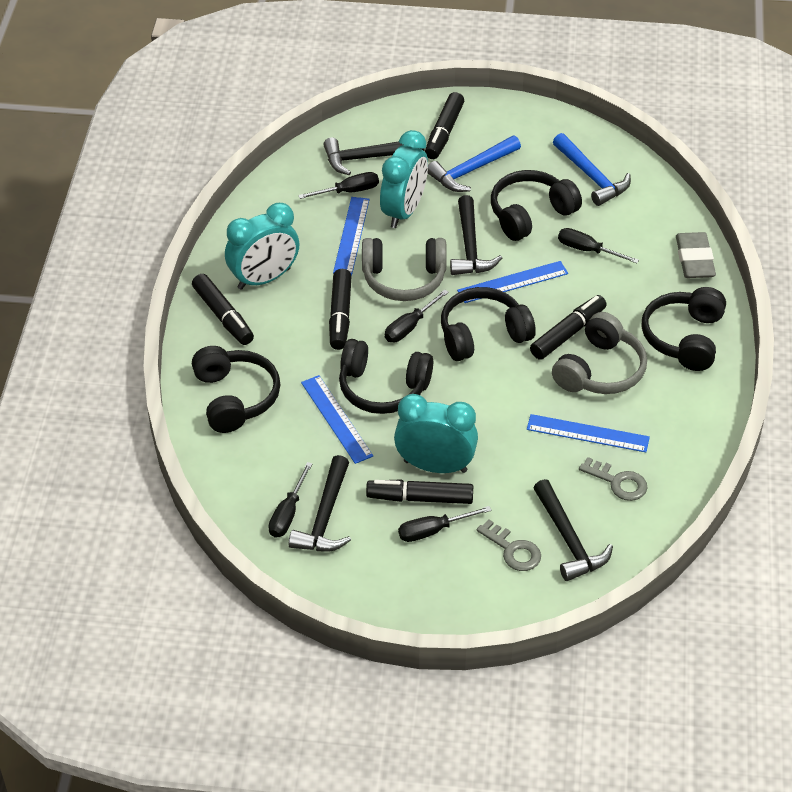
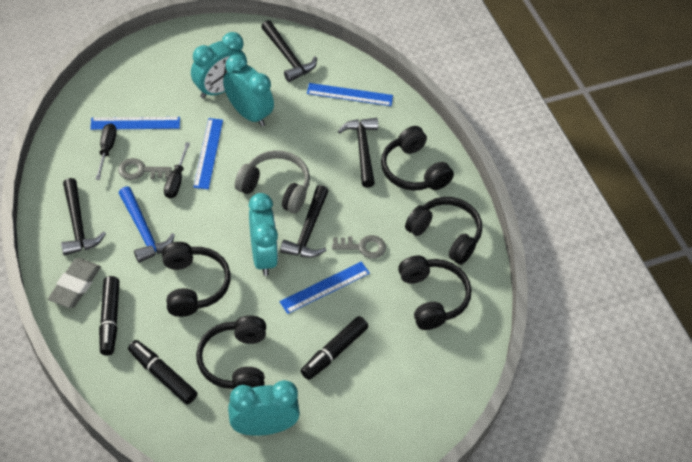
black marker: 5 -> 3
black screwdriver: 5 -> 2
blue hammer: 2 -> 1
grey headphones: 2 -> 1
turquoise clock: 3 -> 4

